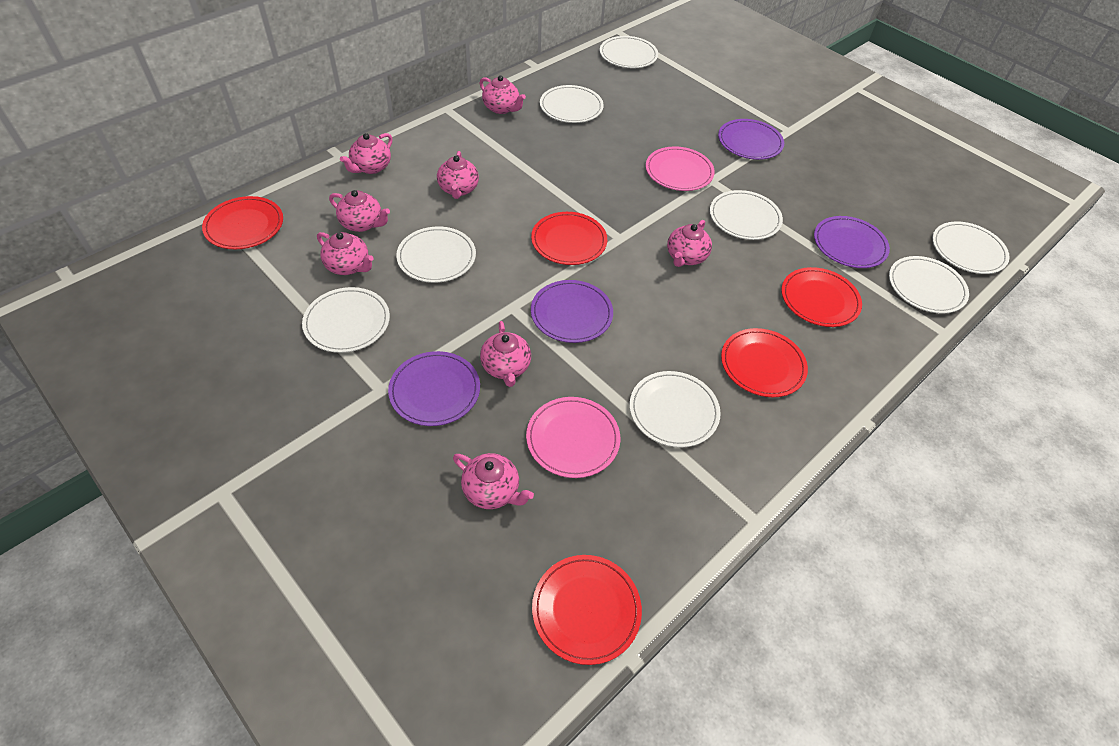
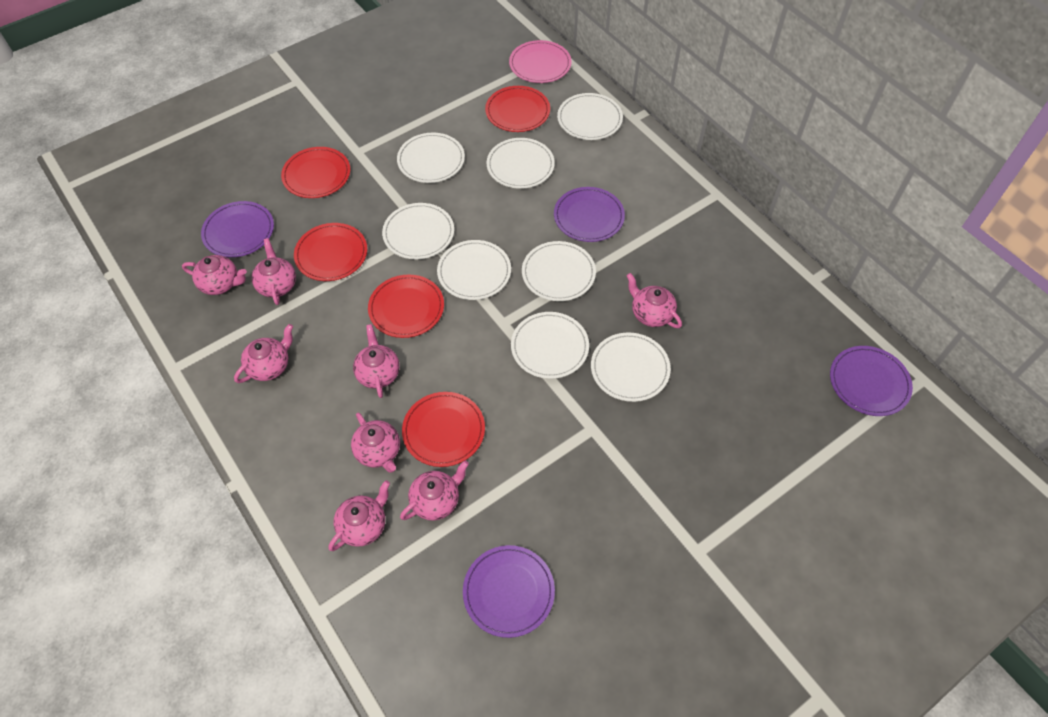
pink plate: 2 -> 1

